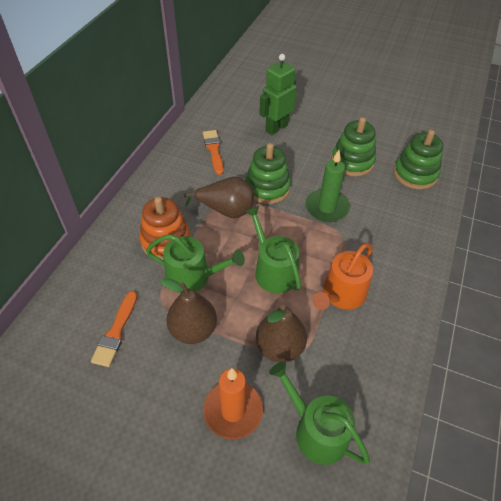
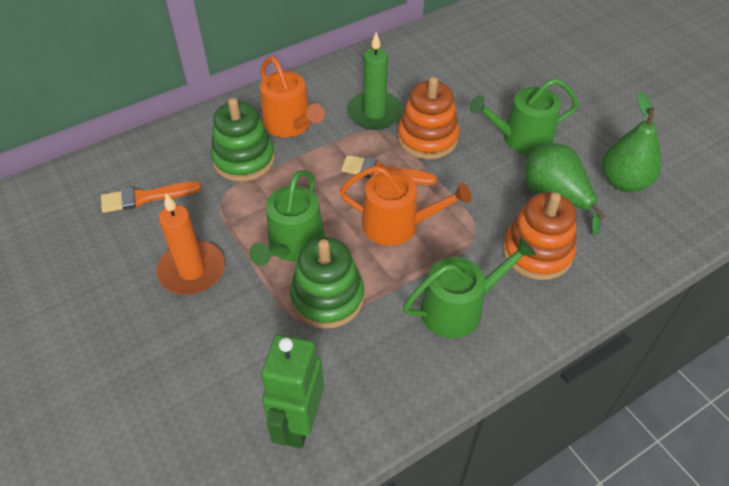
brown pear: 3 -> 0
green pear: 0 -> 2
green stacking toy: 3 -> 2
orange stacking toy: 1 -> 2
orange watering can: 1 -> 2

